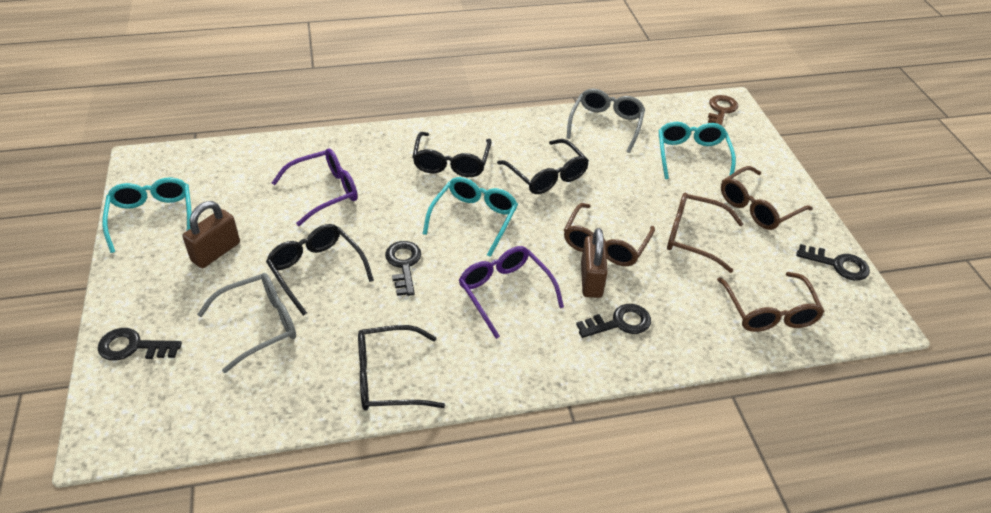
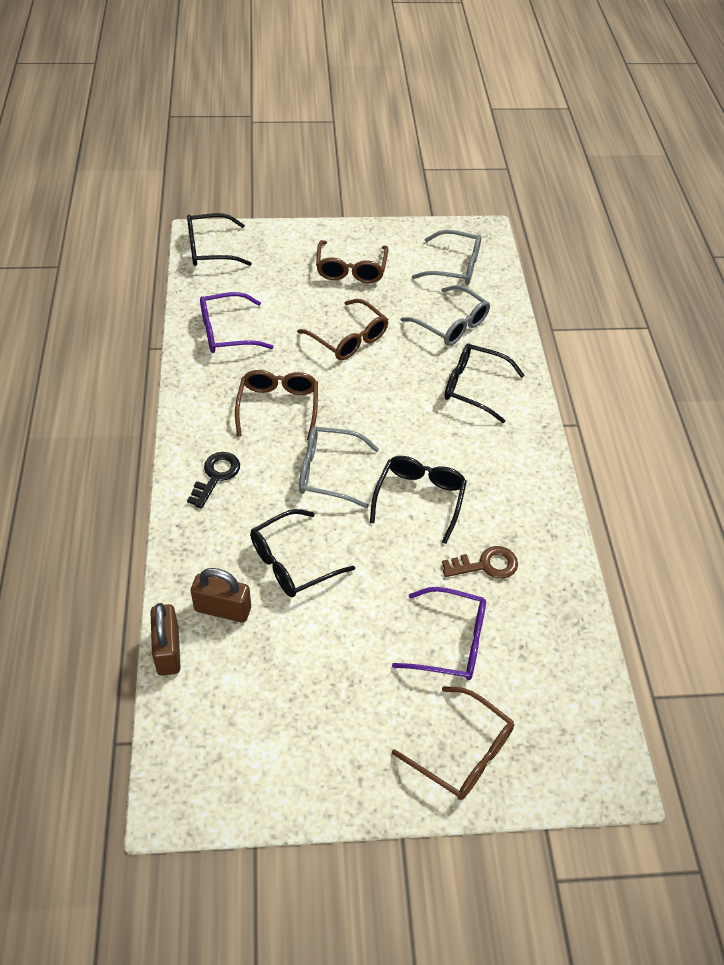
black key: 4 -> 1
grey glasses: 2 -> 3
turquoise glasses: 3 -> 0

